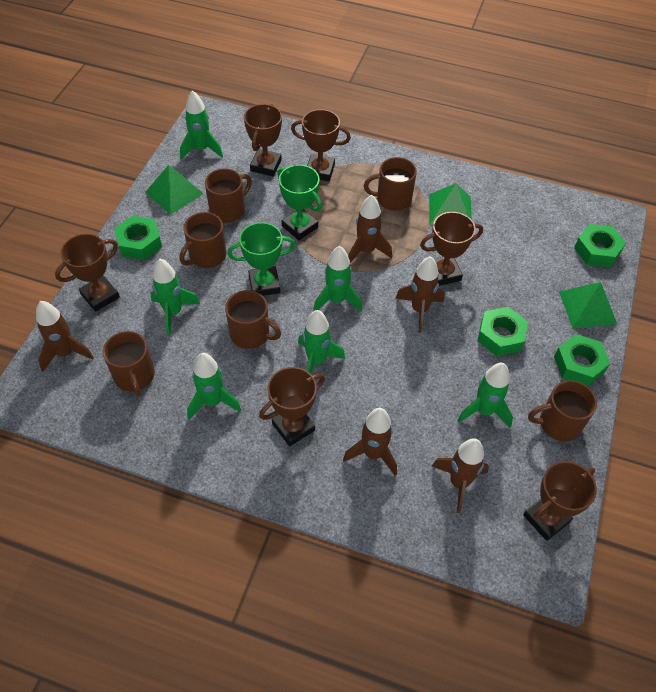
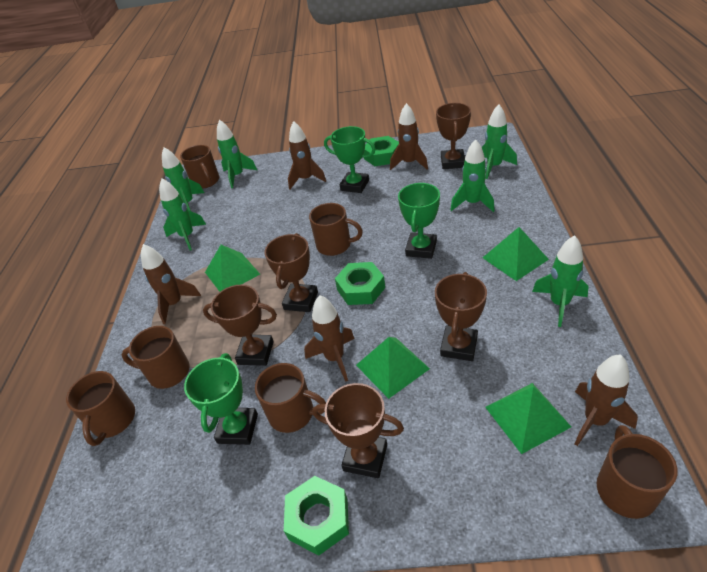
brown trophy: 6 -> 5
green nut: 4 -> 3
green pyramid: 3 -> 4
green trophy: 2 -> 3

